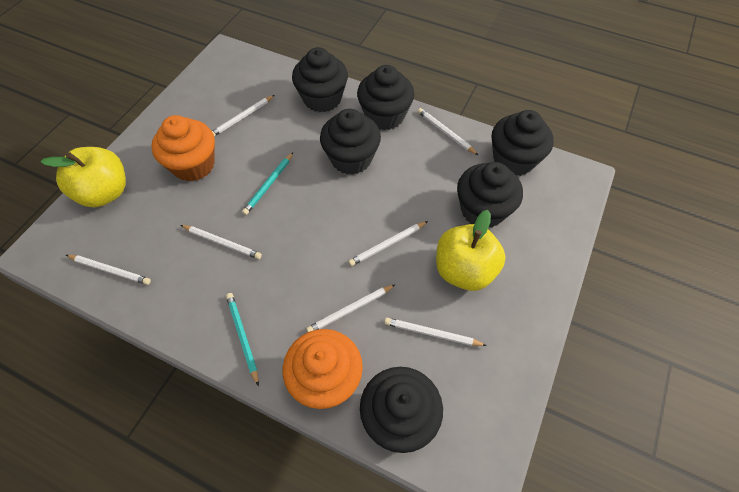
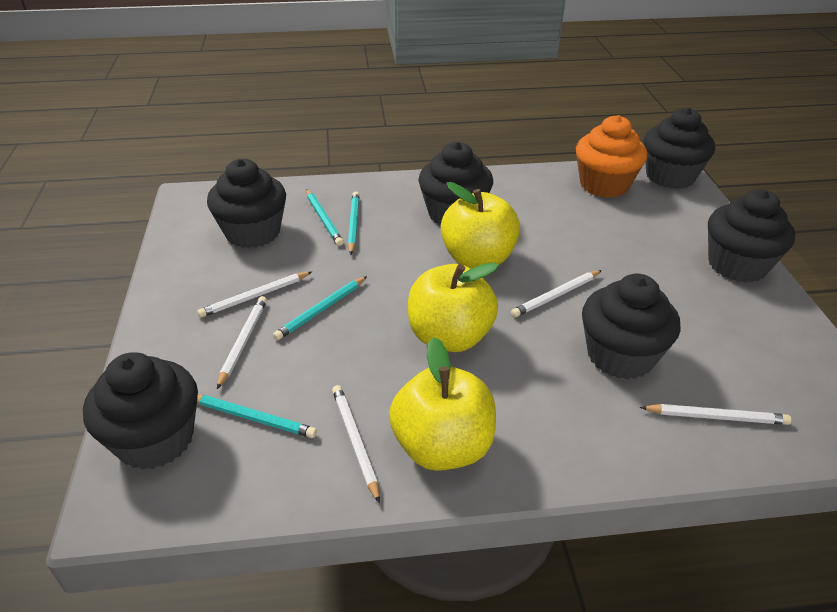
orange cupcake: 2 -> 1
turquoise pencil: 2 -> 4
white pencil: 7 -> 5
yellow apple: 2 -> 3

